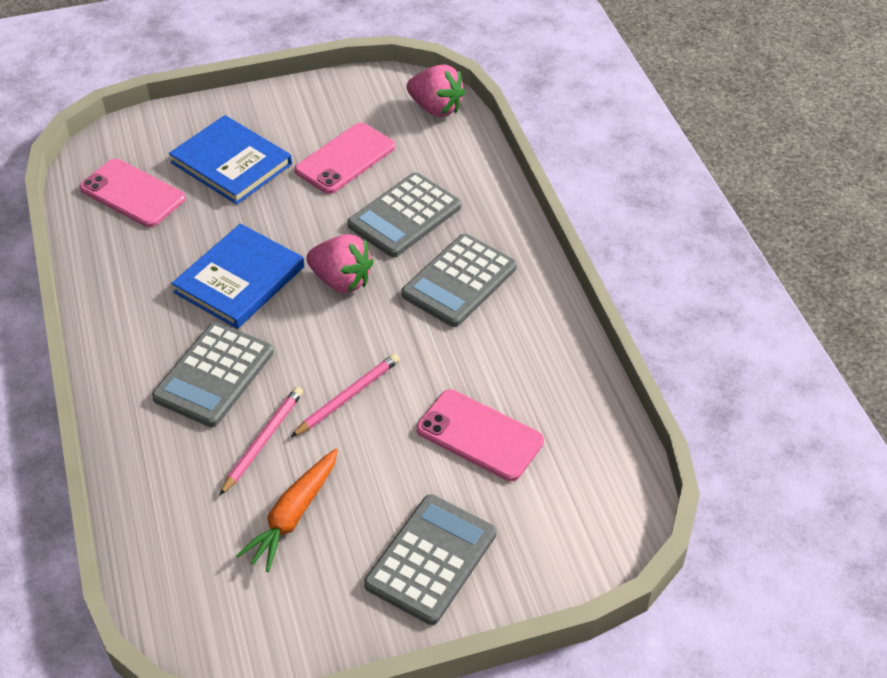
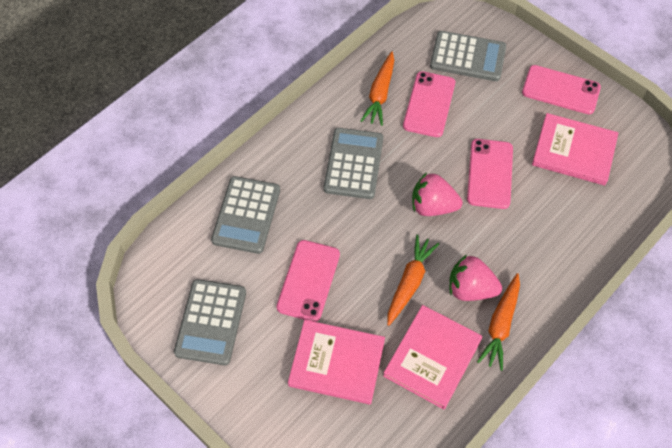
blue book: 2 -> 0
orange carrot: 1 -> 3
pink book: 0 -> 3
pink pencil: 2 -> 0
pink phone: 3 -> 4

